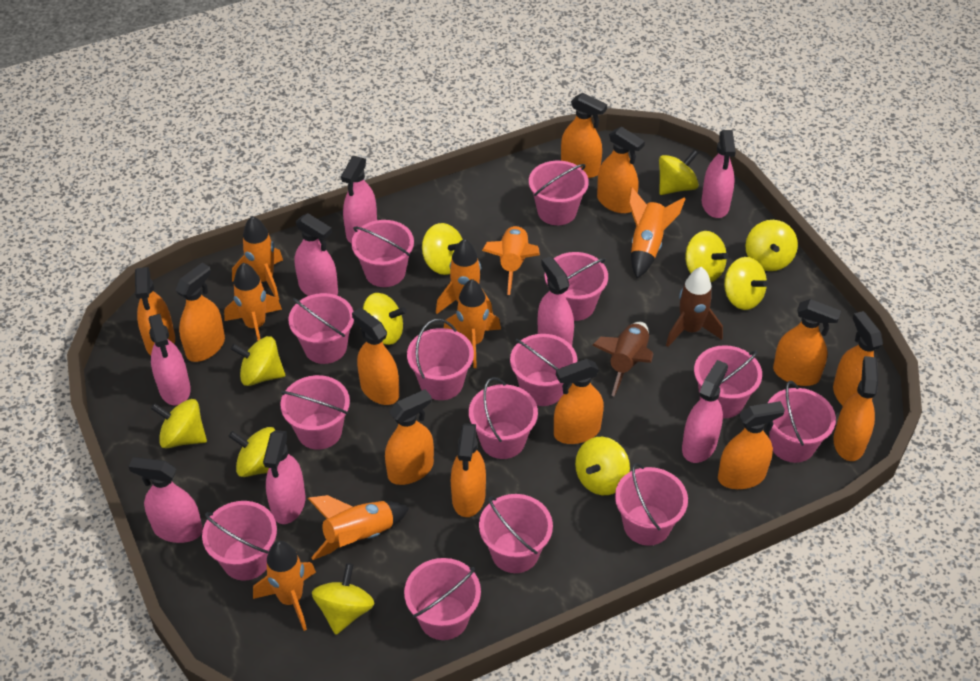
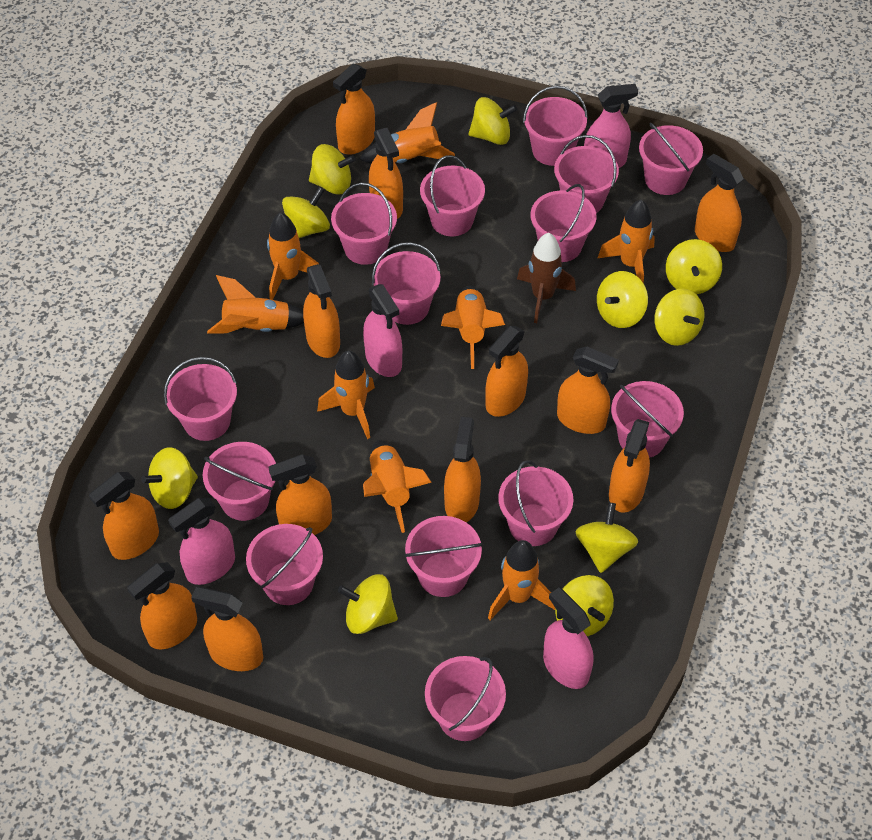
brown rocket: 2 -> 1
pink spray bottle: 8 -> 4
yellow spinning top: 11 -> 10

